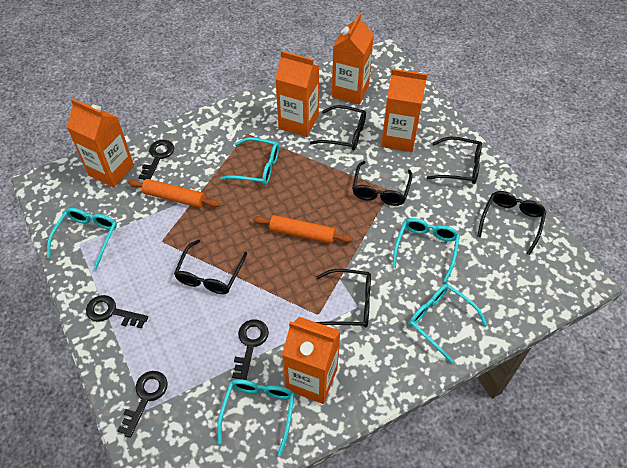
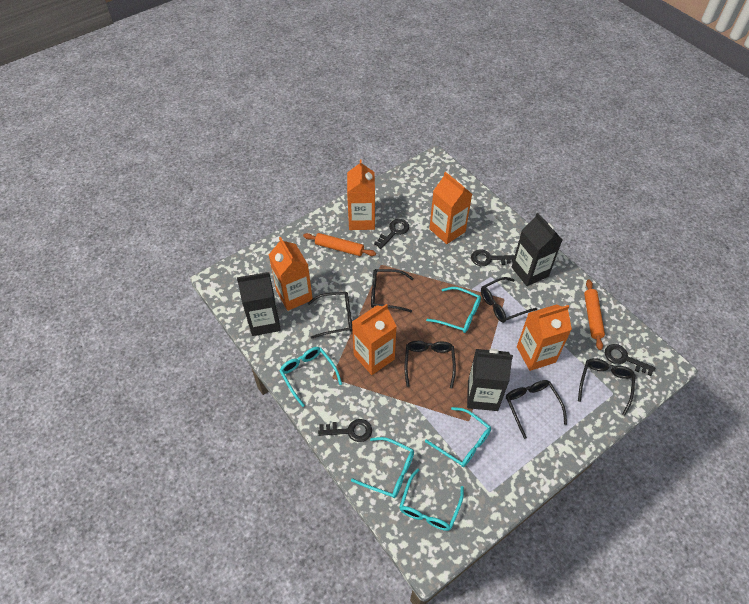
black carton: 0 -> 3

